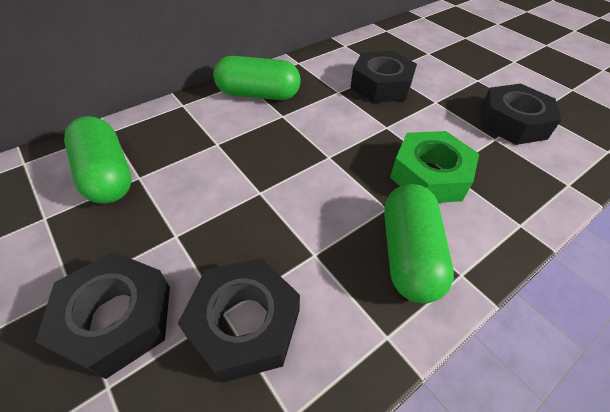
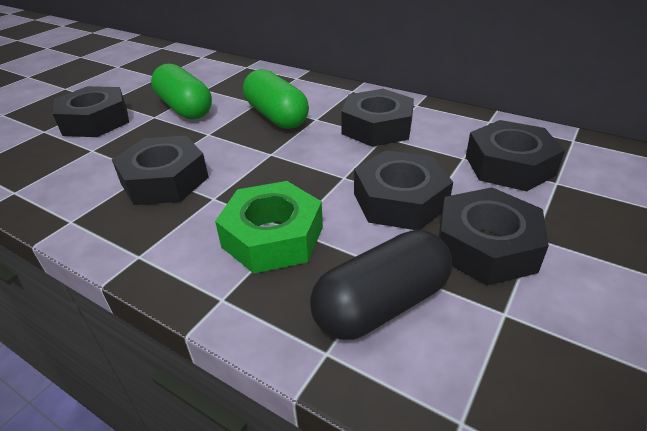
black capsule: 0 -> 1
black nut: 4 -> 6
green capsule: 3 -> 2

